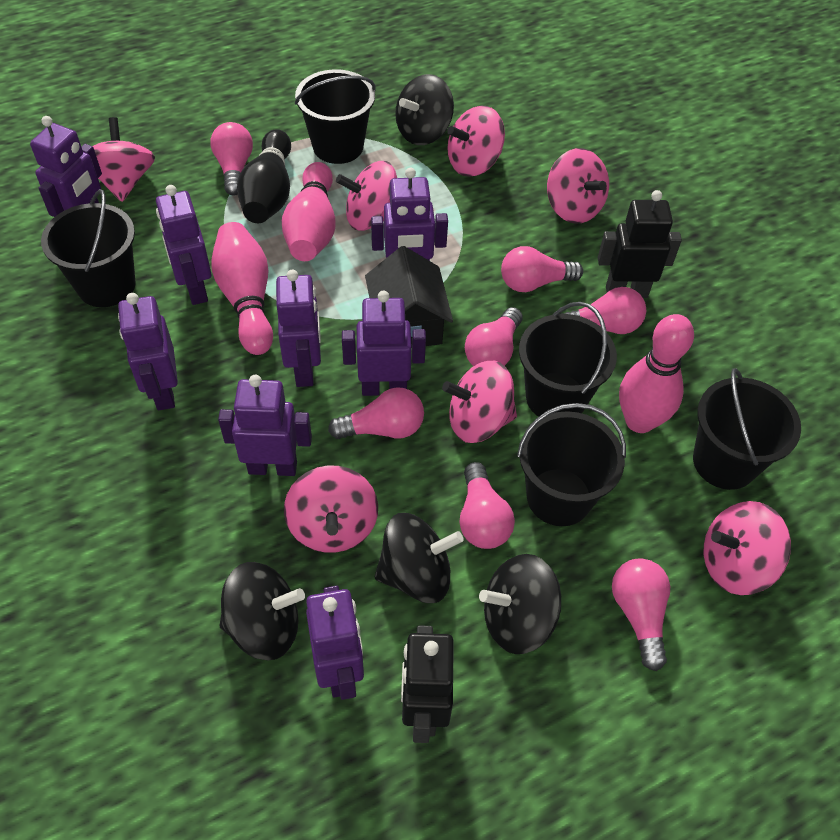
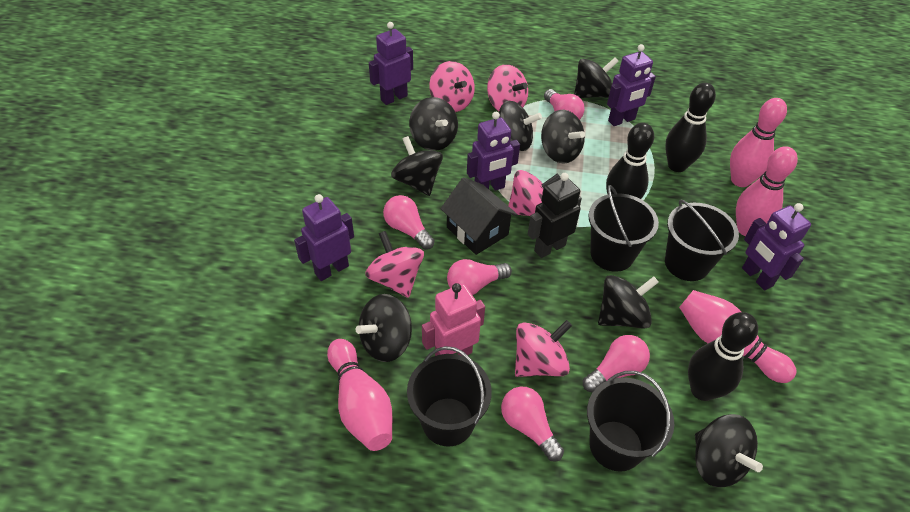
black bowling pin: 1 -> 3
black bucket: 5 -> 4
black robot: 2 -> 1
black spinning top: 4 -> 8
pink bowling pin: 3 -> 4
pink light bulb: 7 -> 5
pink robot: 0 -> 1
pink spinning top: 7 -> 5
purple robot: 8 -> 5

